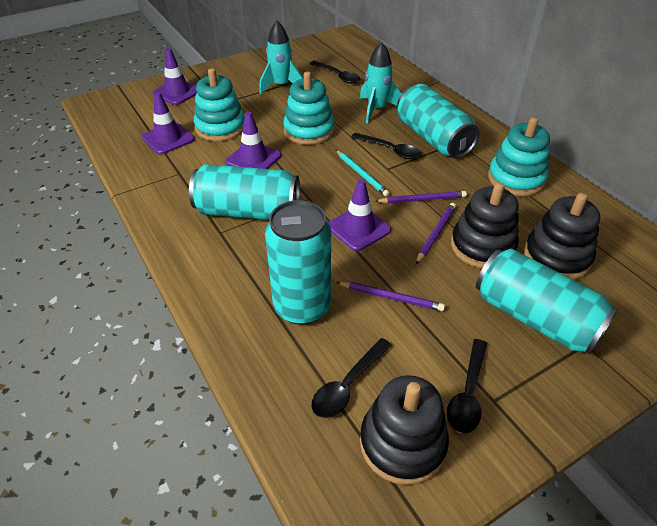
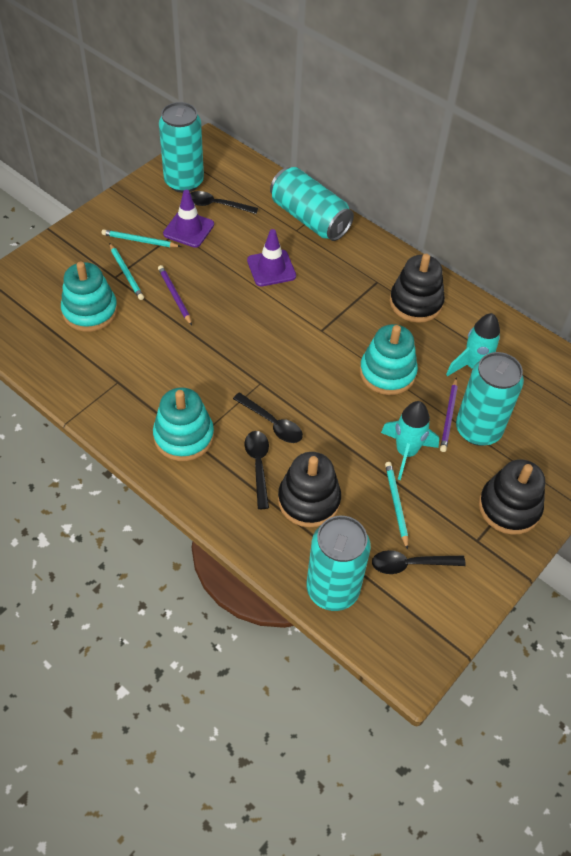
purple pencil: 3 -> 2
purple traffic cone: 4 -> 2
turquoise pencil: 1 -> 3

